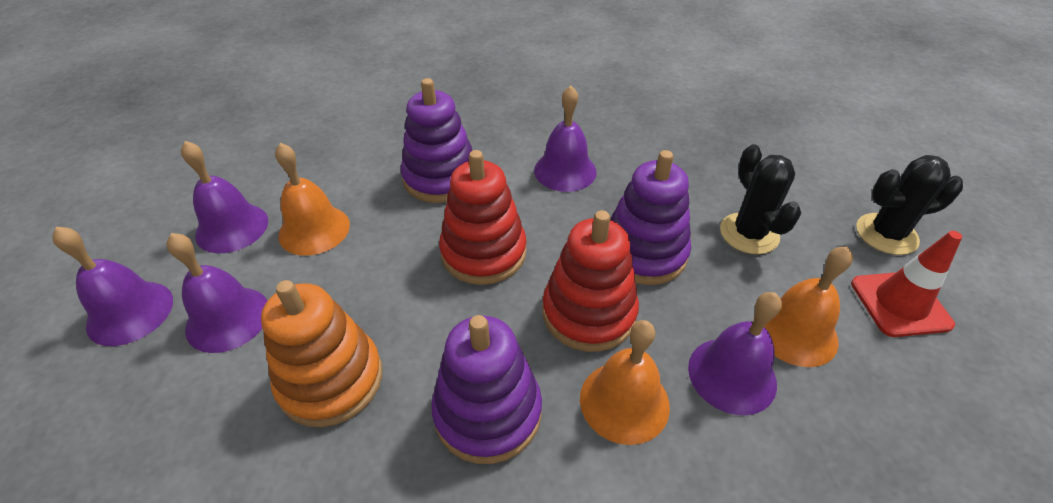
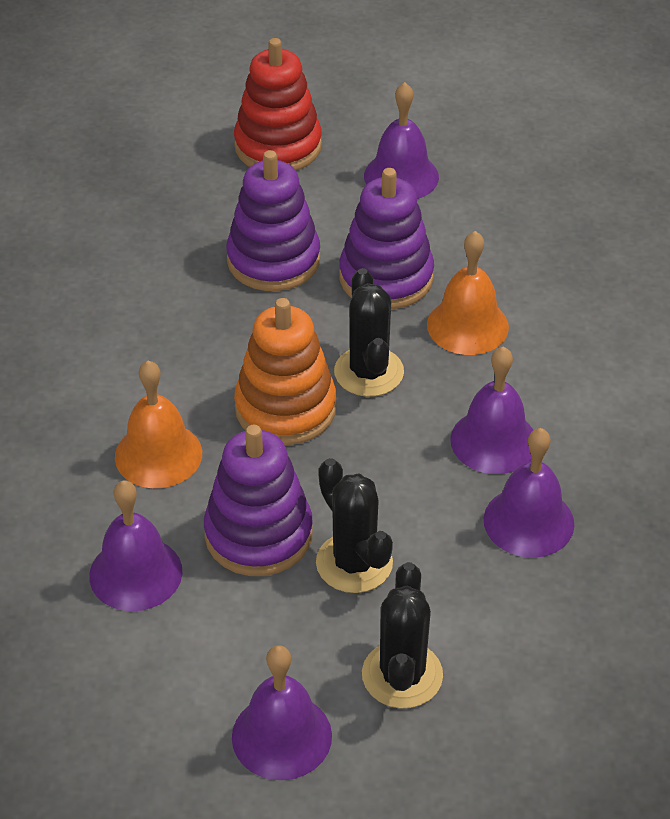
black cactus: 2 -> 3
orange bell: 3 -> 2
red stacking toy: 2 -> 1
red traffic cone: 1 -> 0

